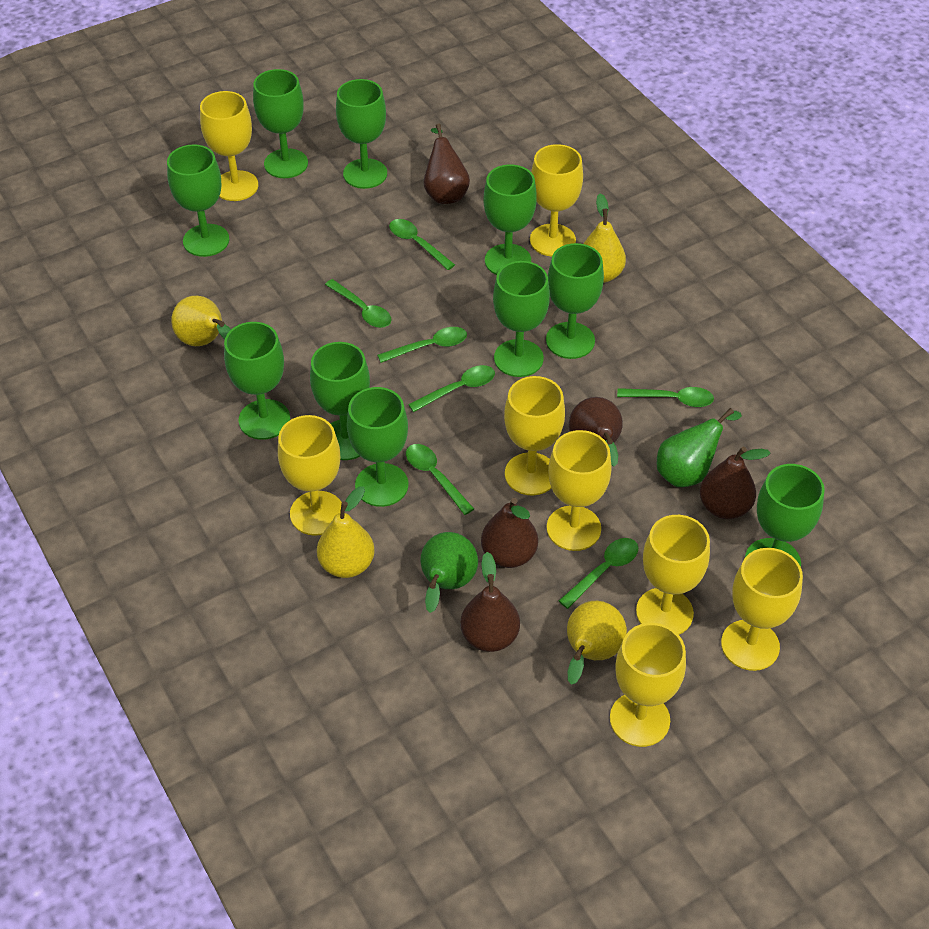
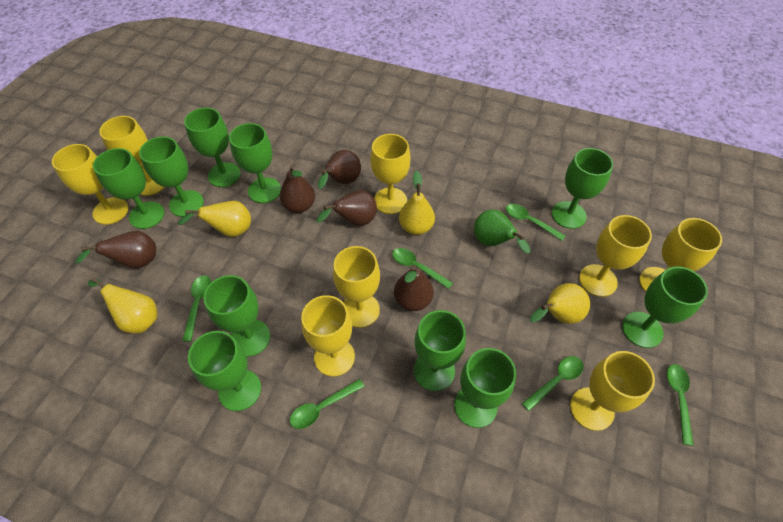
green pear: 2 -> 1
green spoon: 7 -> 6

